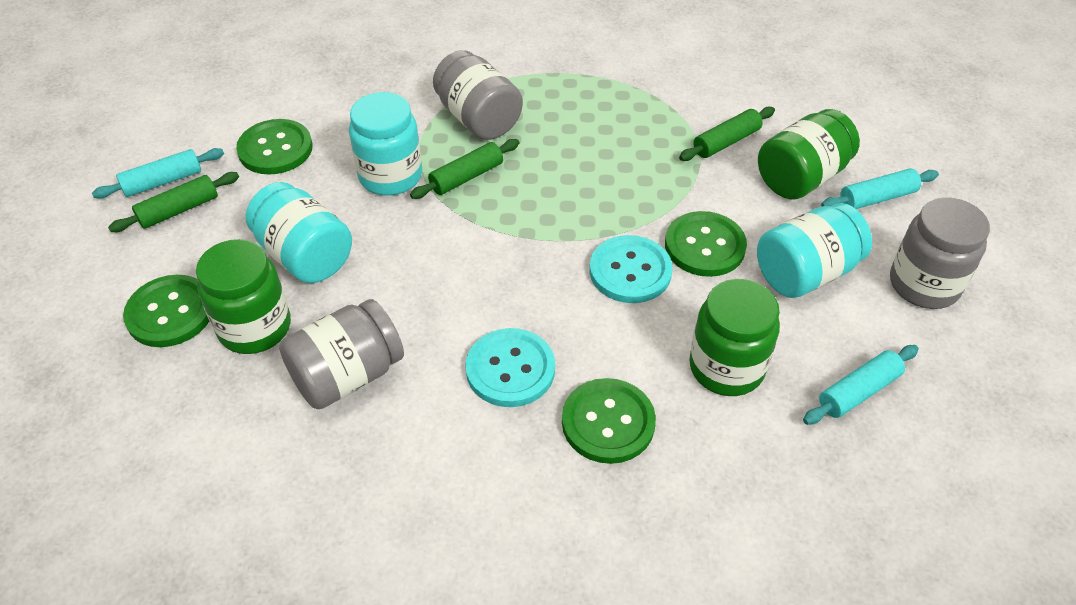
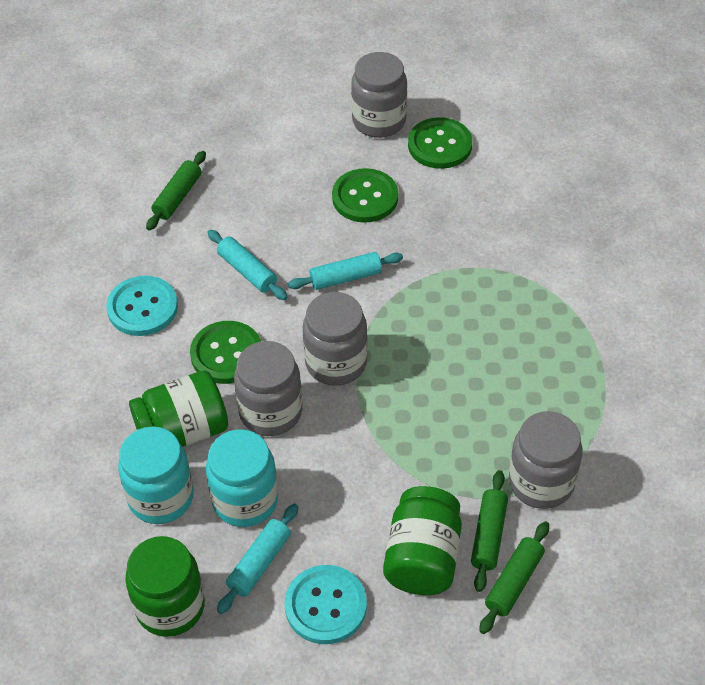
green button: 4 -> 3
grey jar: 3 -> 4
turquoise jar: 3 -> 2

